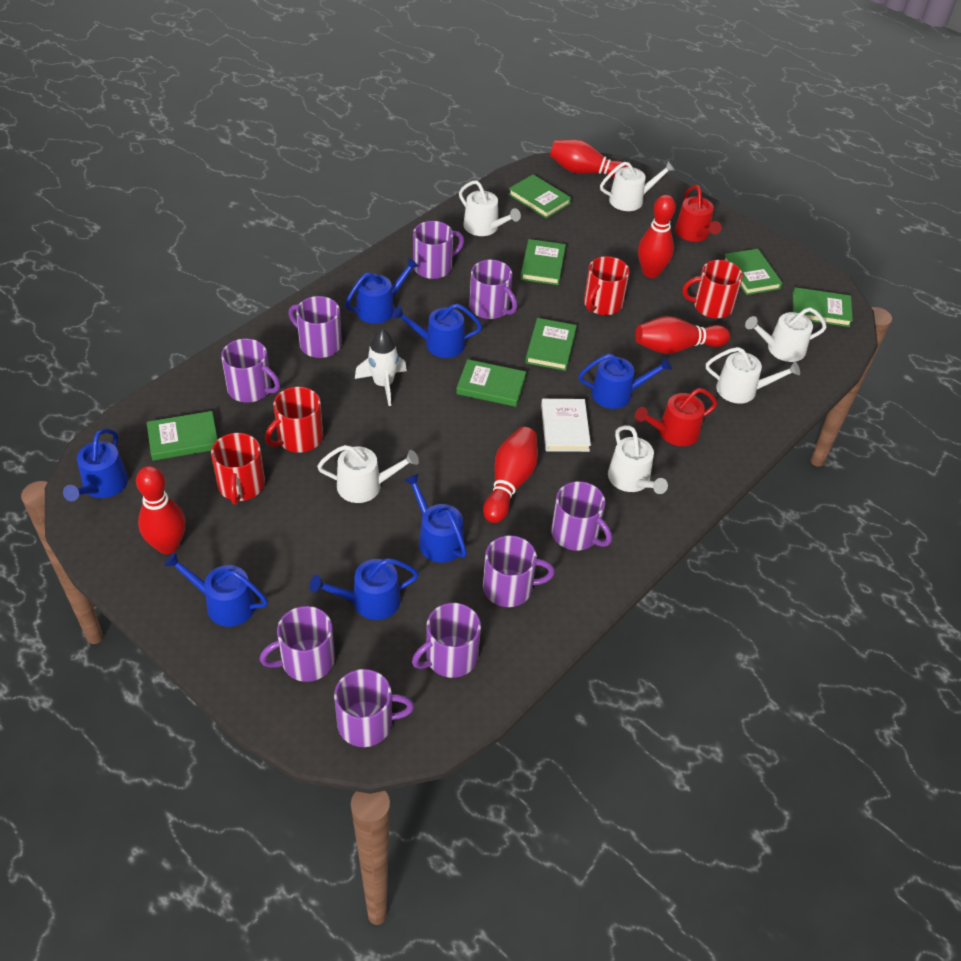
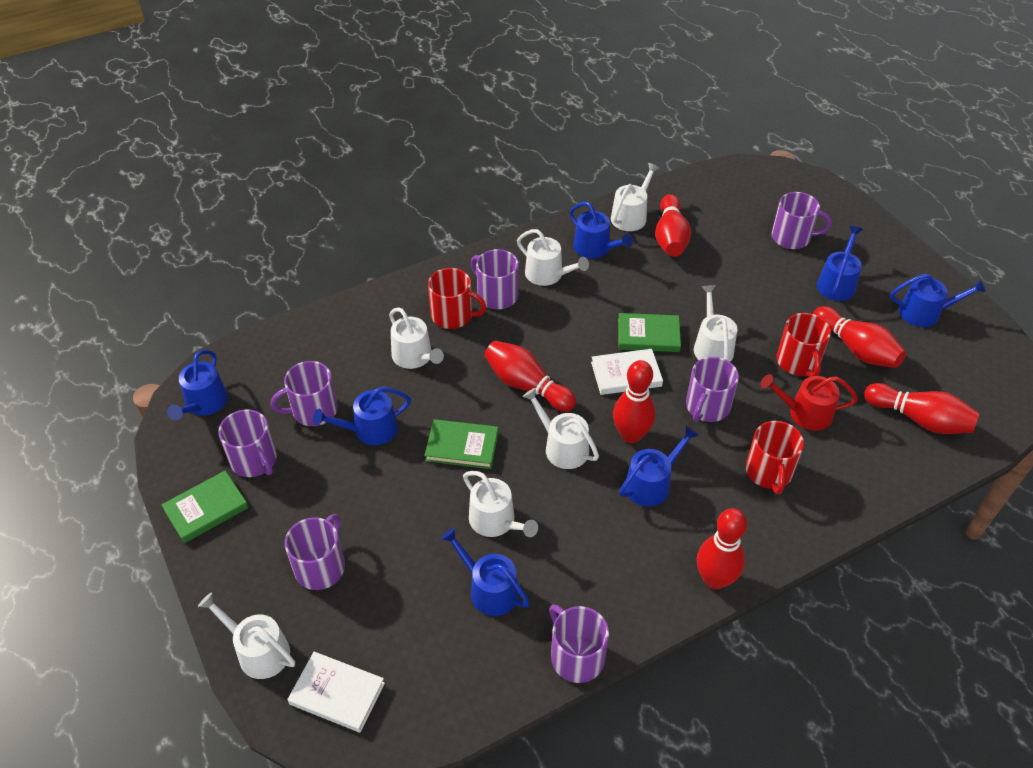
green book: 7 -> 3
purple mug: 9 -> 7
red bowling pin: 5 -> 6
red mug: 4 -> 3
red watering can: 2 -> 1
white book: 1 -> 2
white rocket: 1 -> 0
white watering can: 6 -> 7

